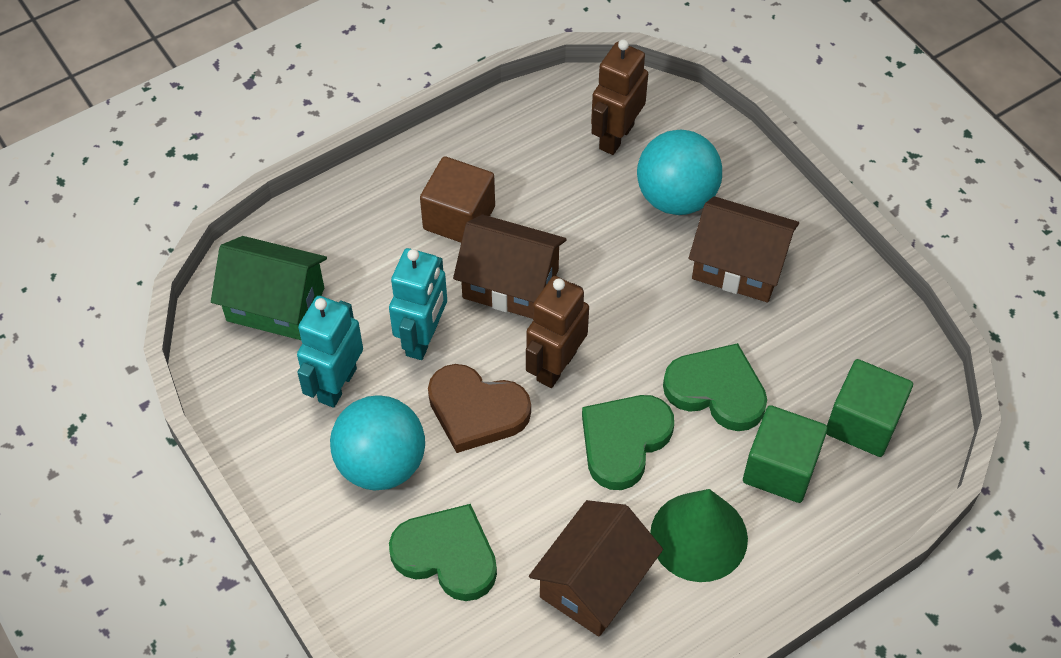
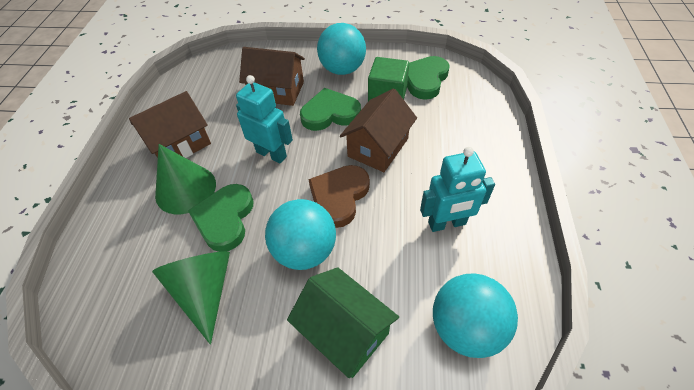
brown cube: 1 -> 0
brown robot: 2 -> 0
green cone: 1 -> 2
green cube: 2 -> 1
turquoise ball: 2 -> 3

